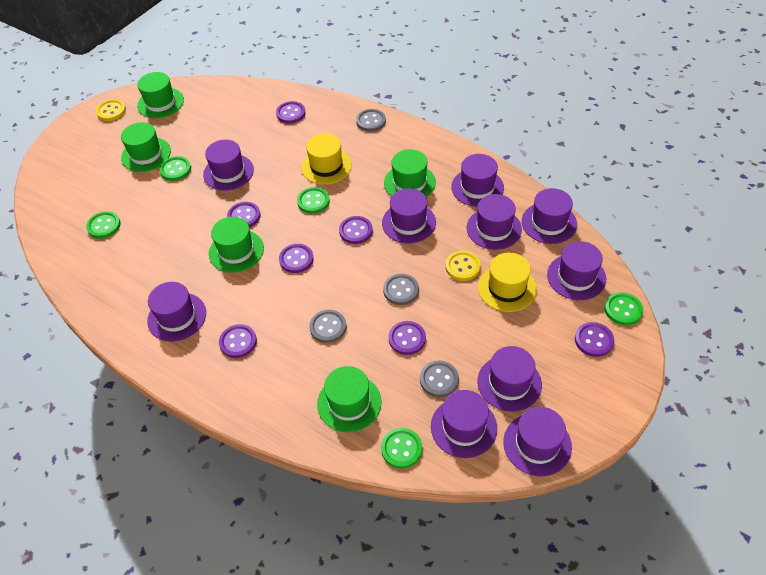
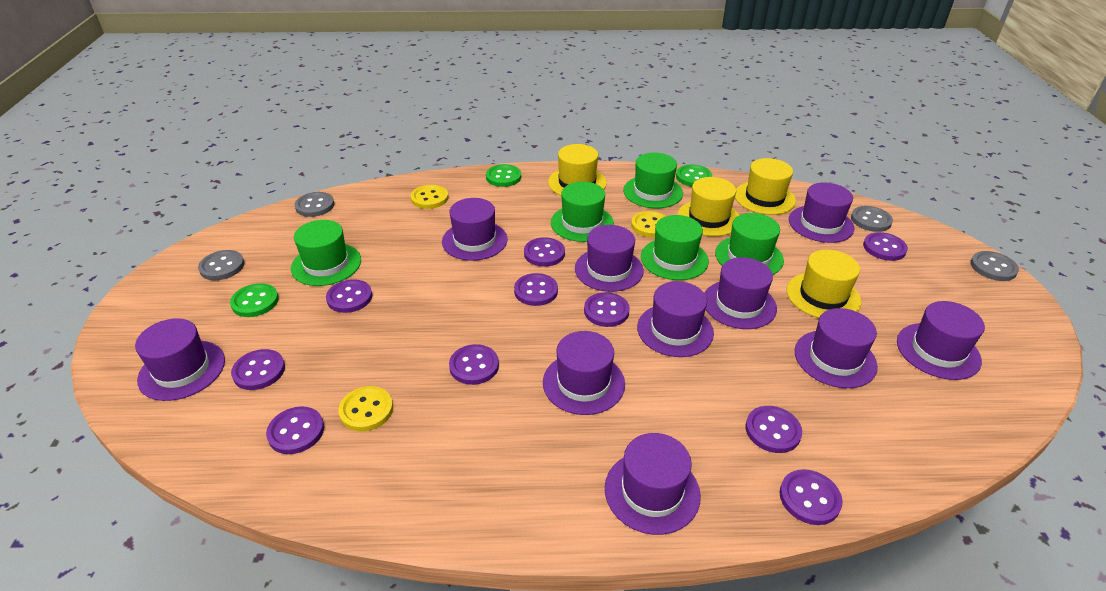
green button: 5 -> 3
purple button: 7 -> 10
yellow button: 2 -> 3
yellow hat: 2 -> 4

